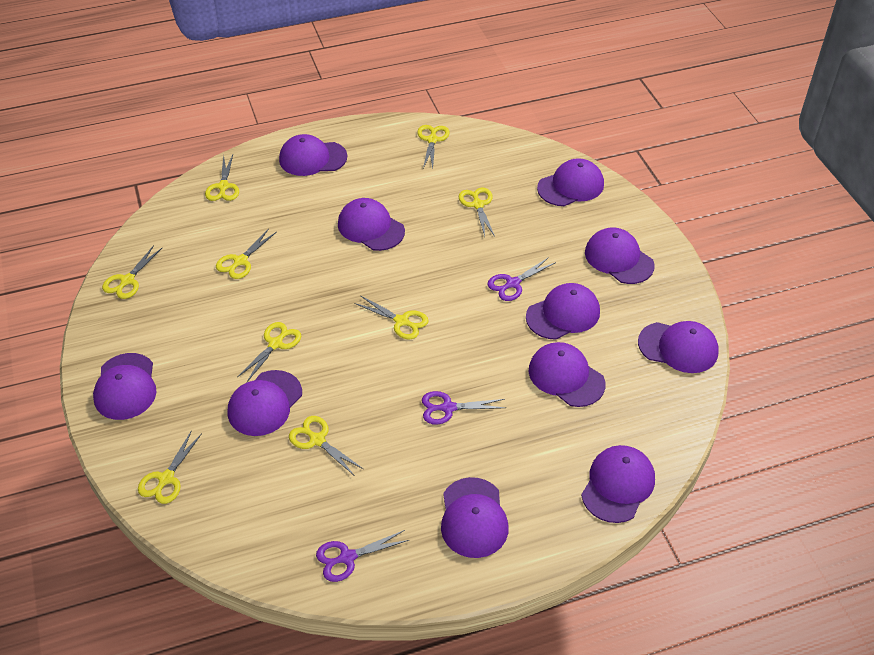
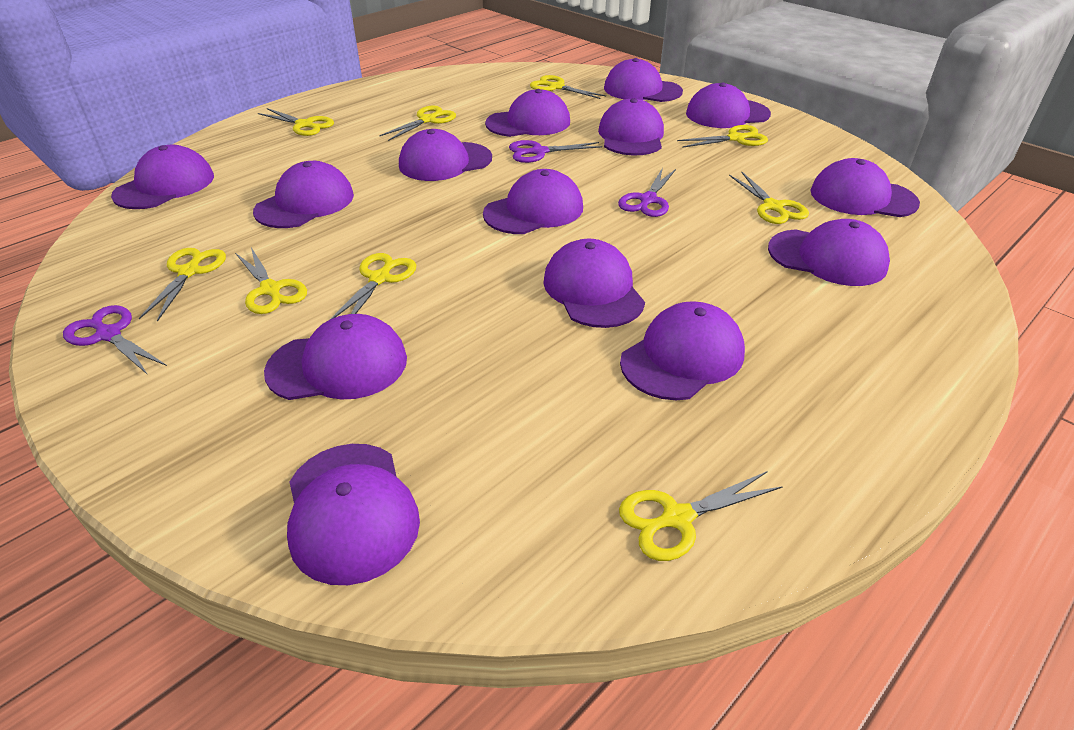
purple cap: 11 -> 14

